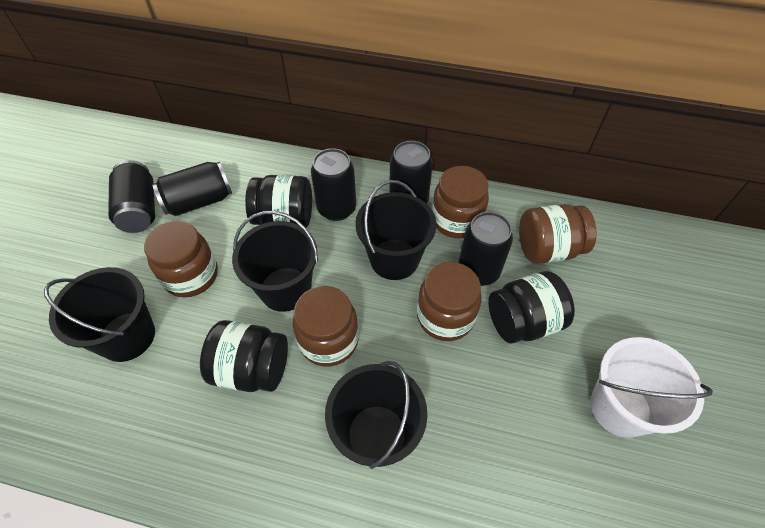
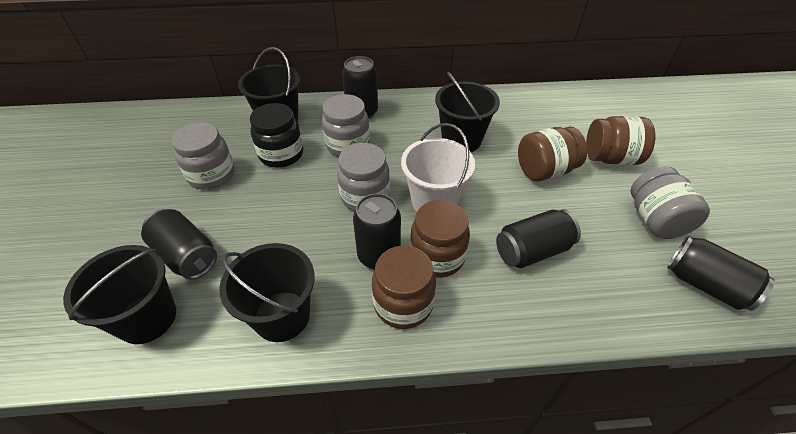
black jar: 3 -> 1
brown jar: 5 -> 4
grey jar: 0 -> 4

